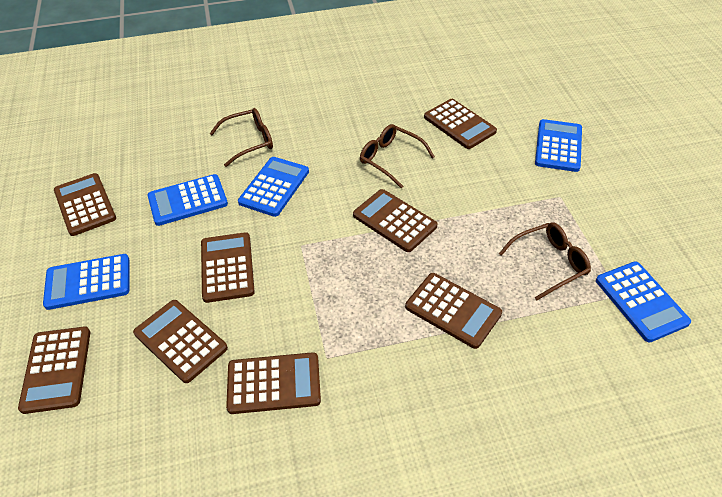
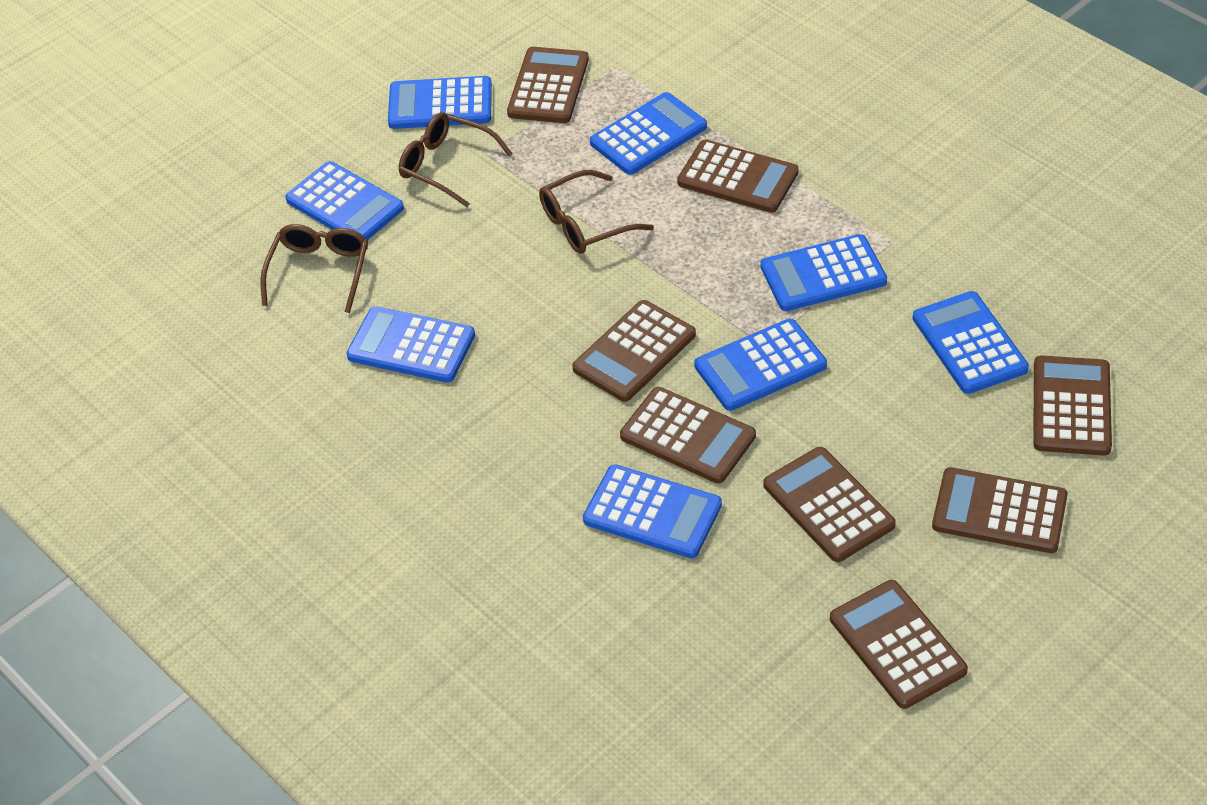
blue calculator: 5 -> 8

